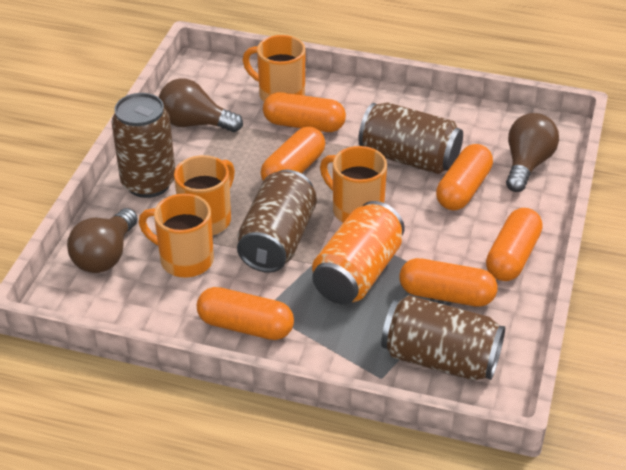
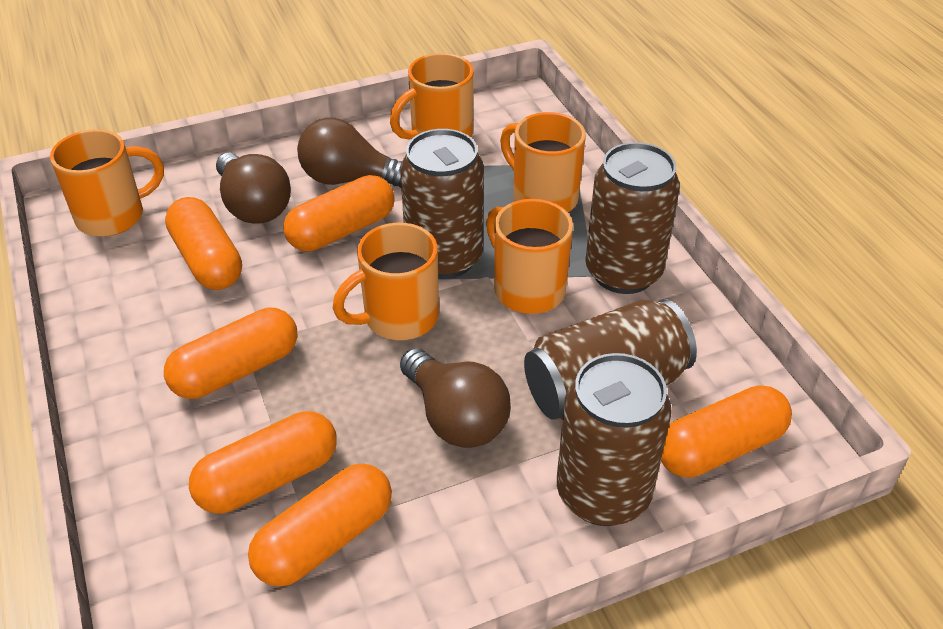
orange can: 1 -> 0
orange mug: 4 -> 5

